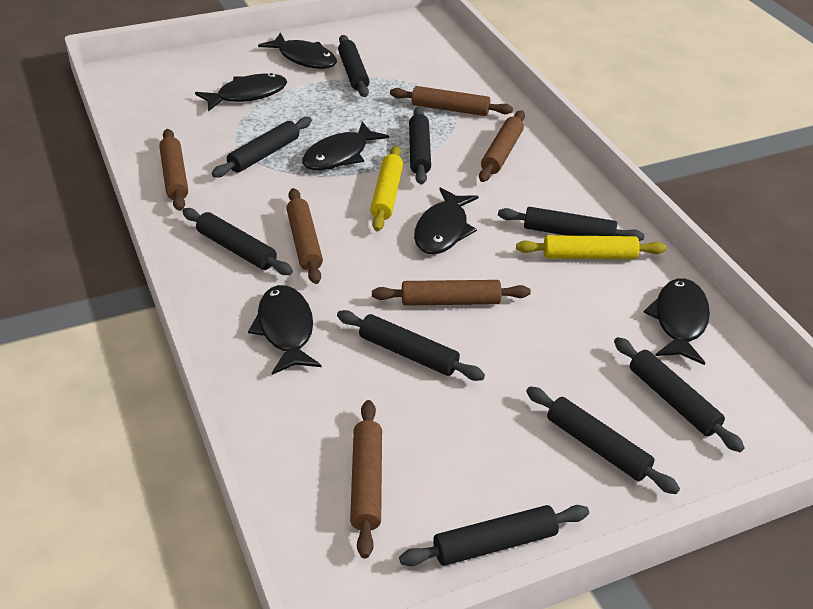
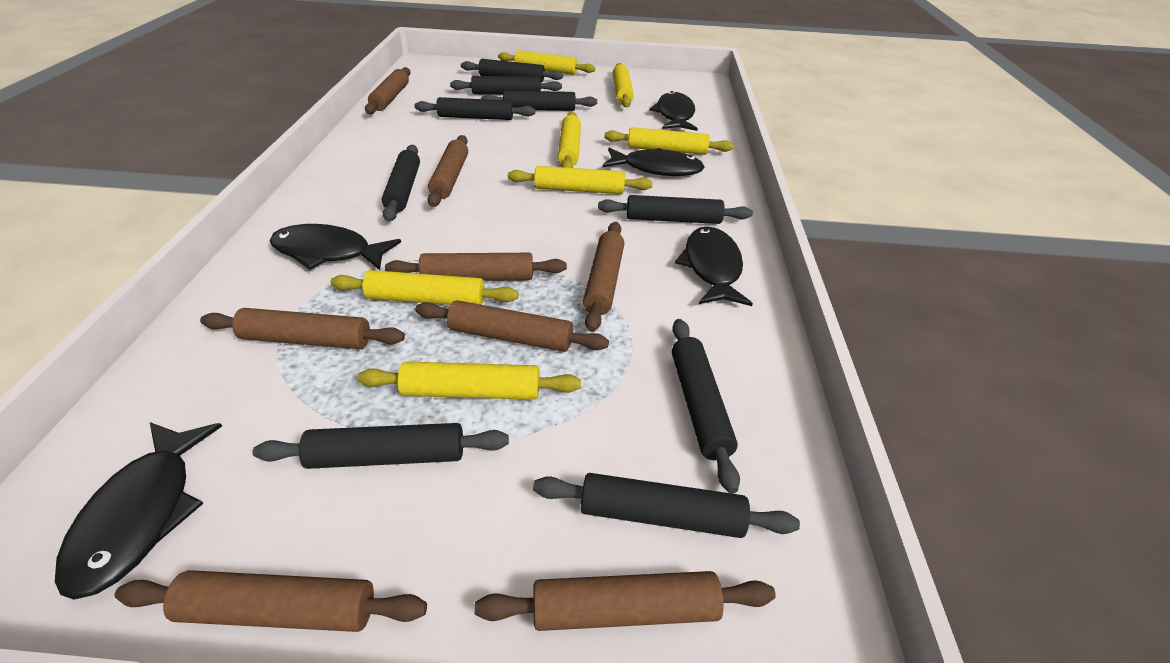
black fish: 6 -> 5
brown rolling pin: 6 -> 8
yellow rolling pin: 2 -> 7

